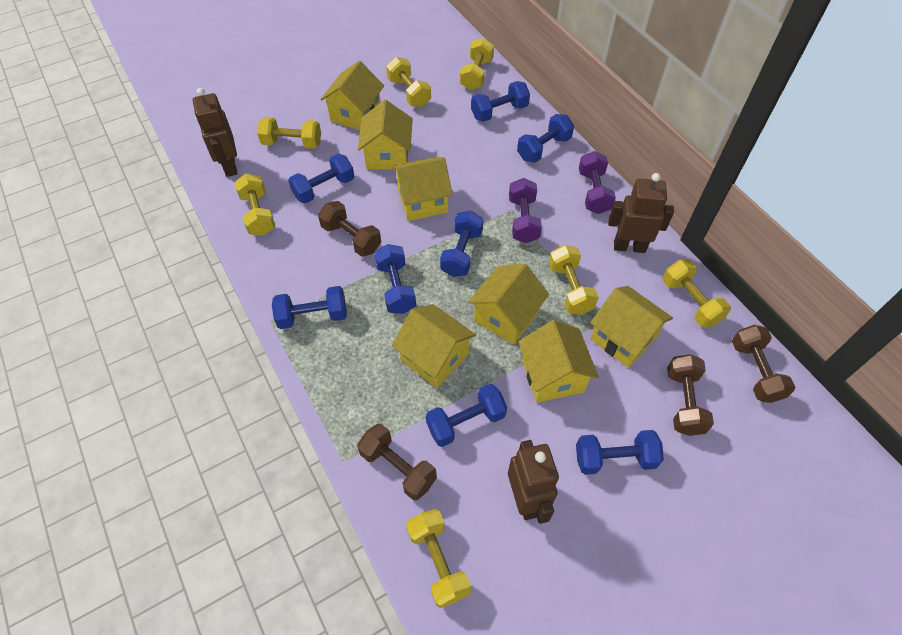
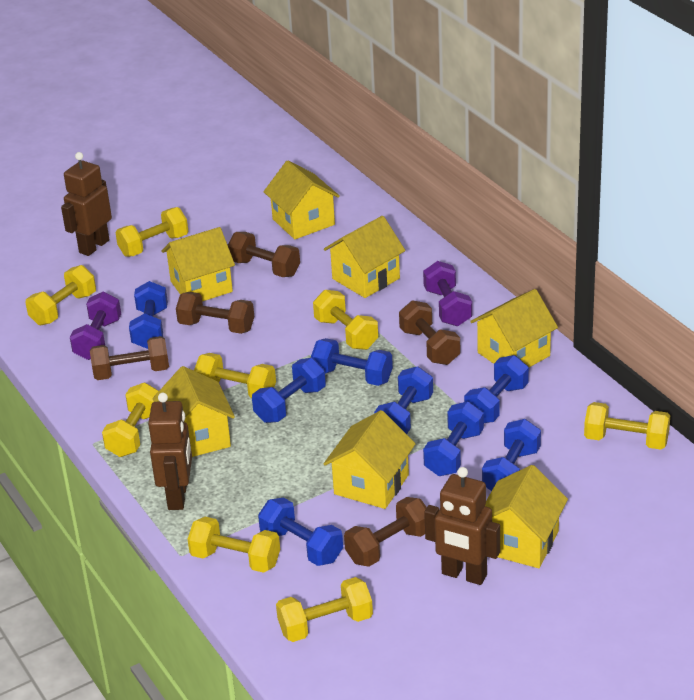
brown dumbbell: 4 -> 5
yellow dumbbell: 7 -> 8

